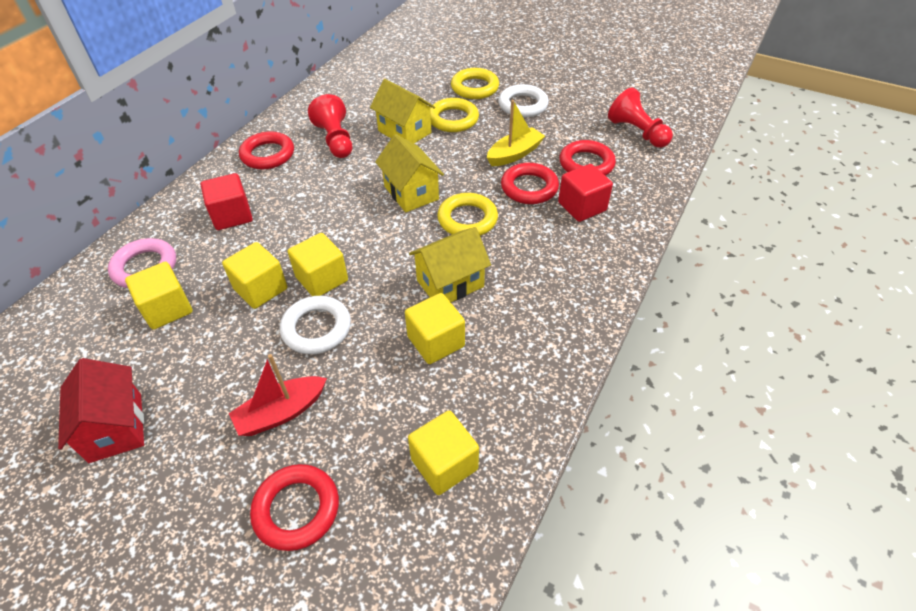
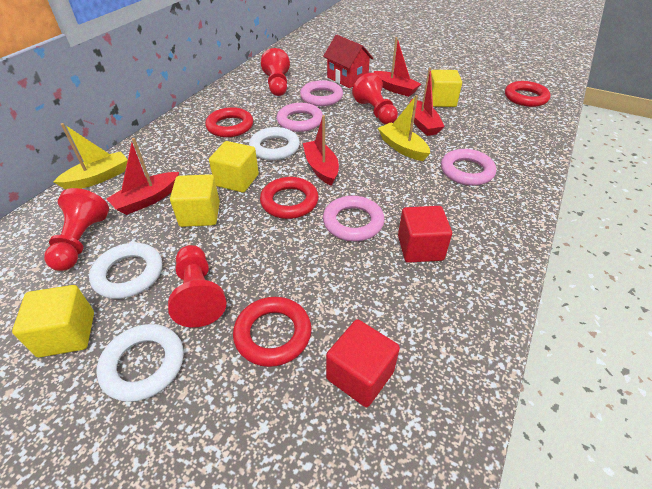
pink ring: 1 -> 4
red boat: 1 -> 4
red pawn: 2 -> 4
white ring: 2 -> 3
yellow boat: 1 -> 2
yellow cube: 5 -> 4
yellow house: 3 -> 0
yellow ring: 3 -> 0

